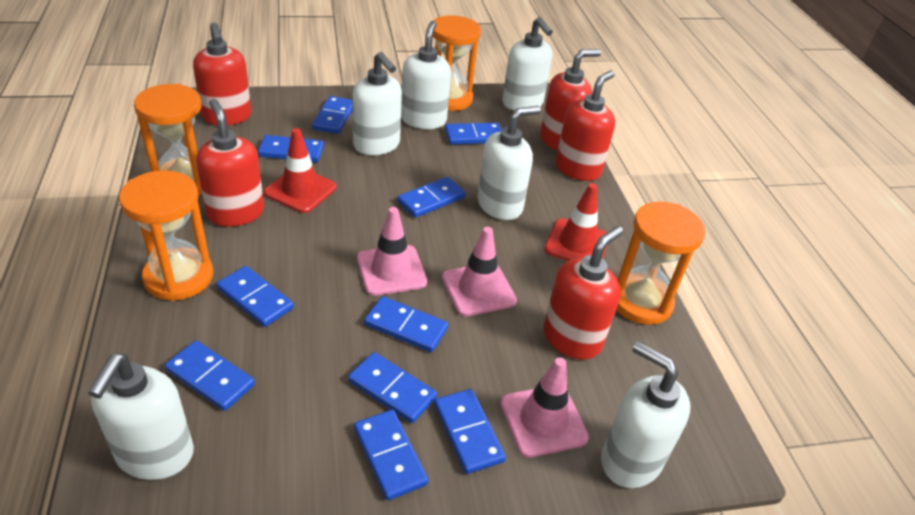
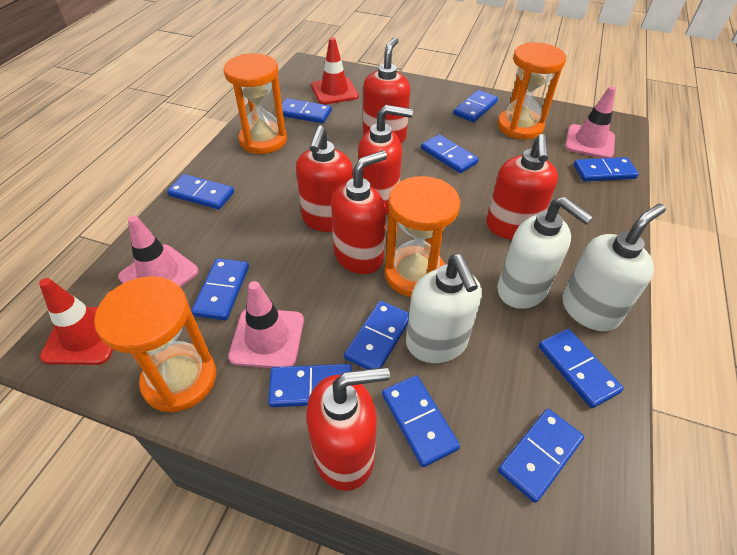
blue domino: 10 -> 11
red soap dispenser: 5 -> 6
white soap dispenser: 6 -> 3

